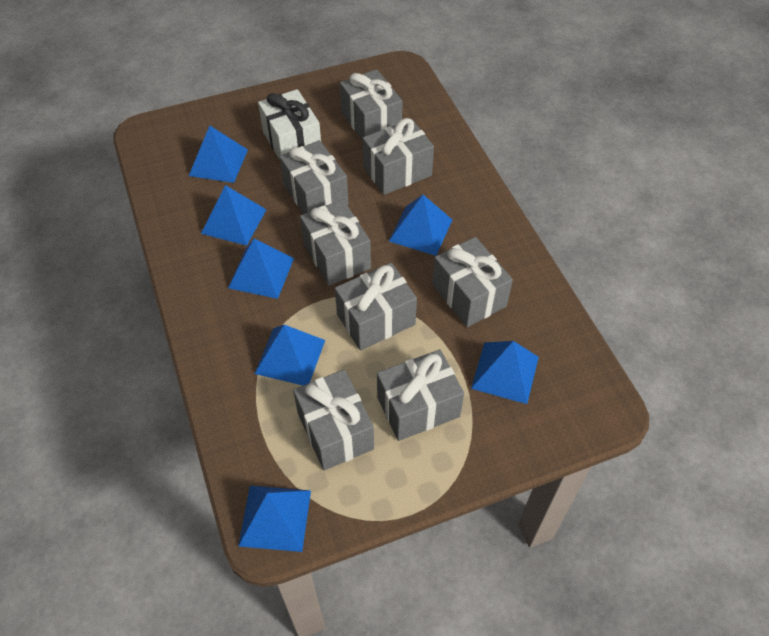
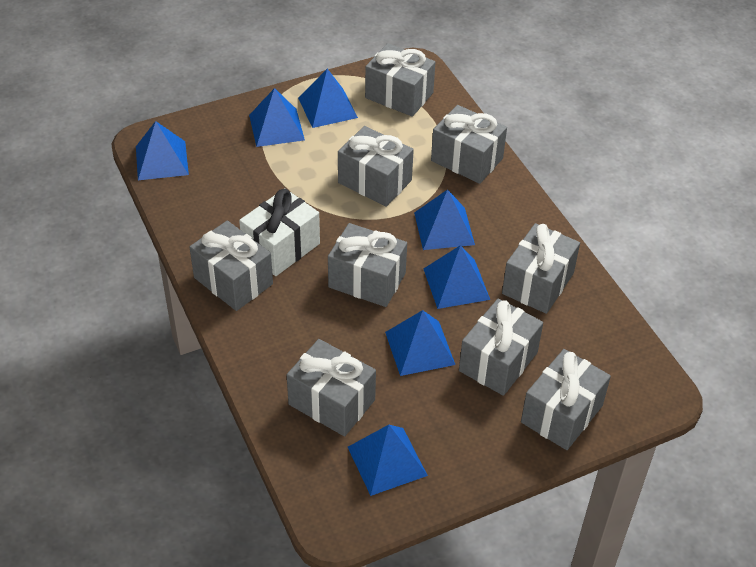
grey gift: 8 -> 9

